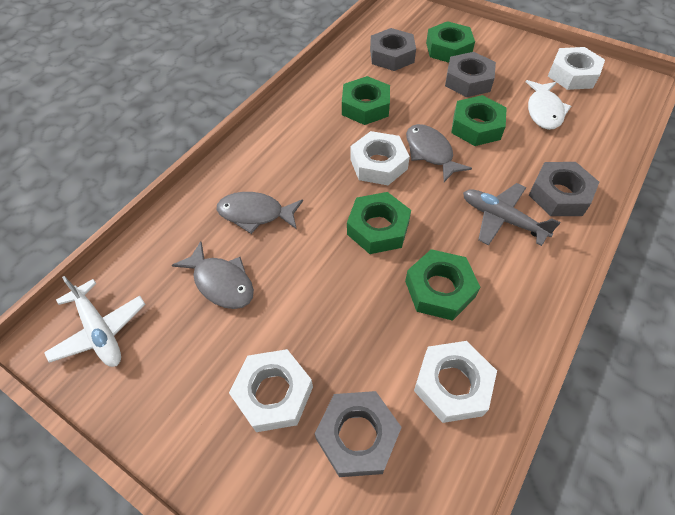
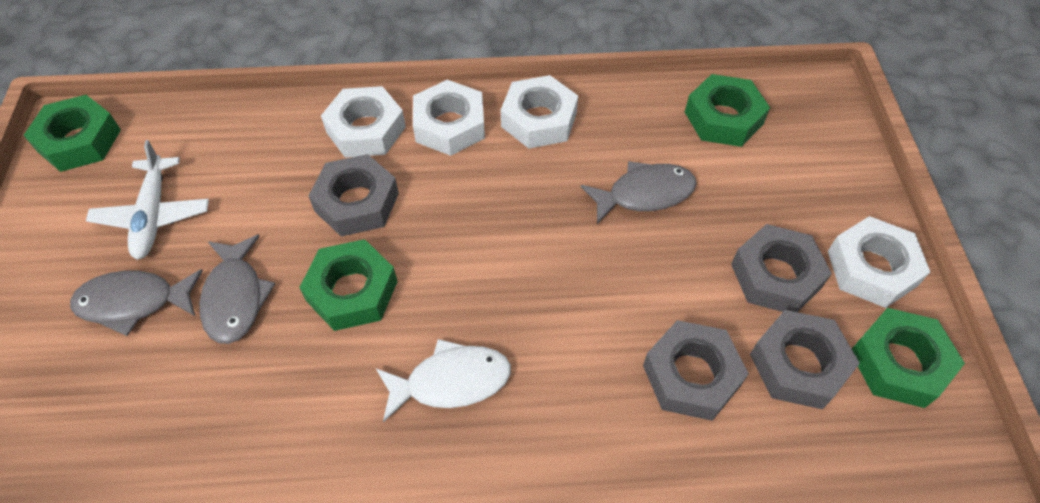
green nut: 5 -> 4
grey plane: 1 -> 0

